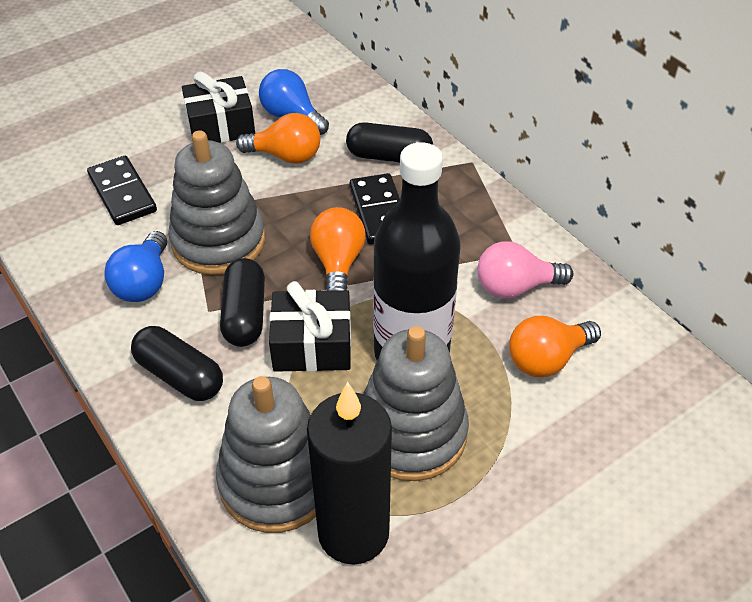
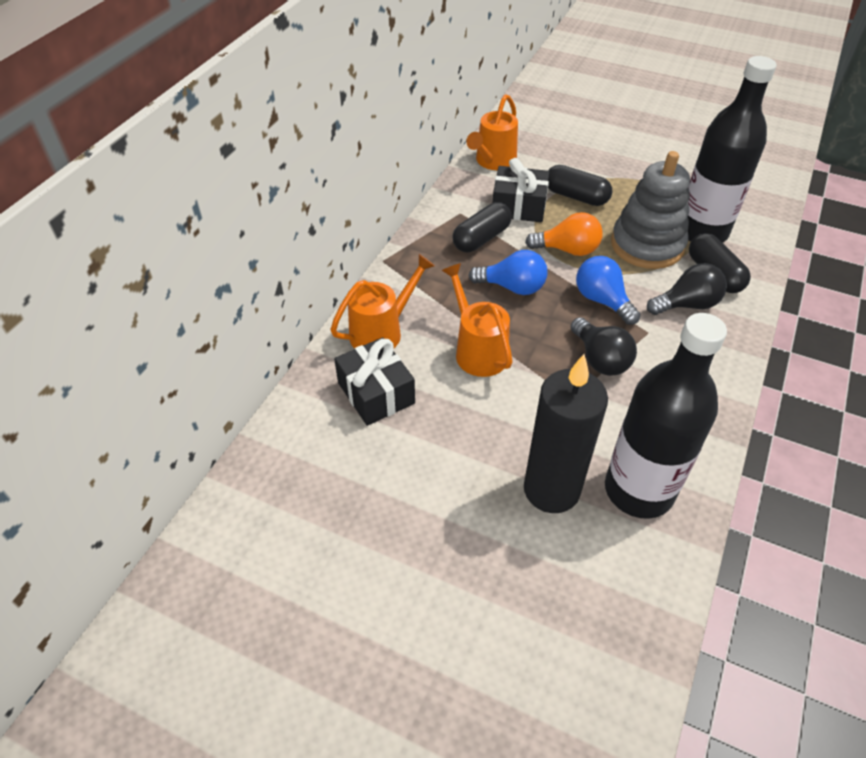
black bottle: 1 -> 2
black domino: 2 -> 0
black light bulb: 0 -> 2
grey stacking toy: 3 -> 1
orange light bulb: 3 -> 1
orange watering can: 0 -> 3
pink light bulb: 1 -> 0

